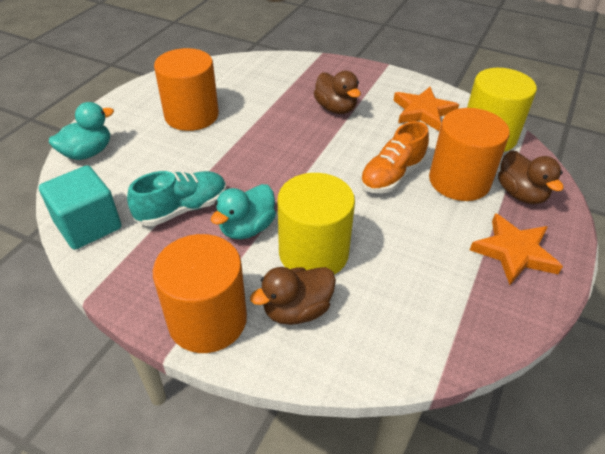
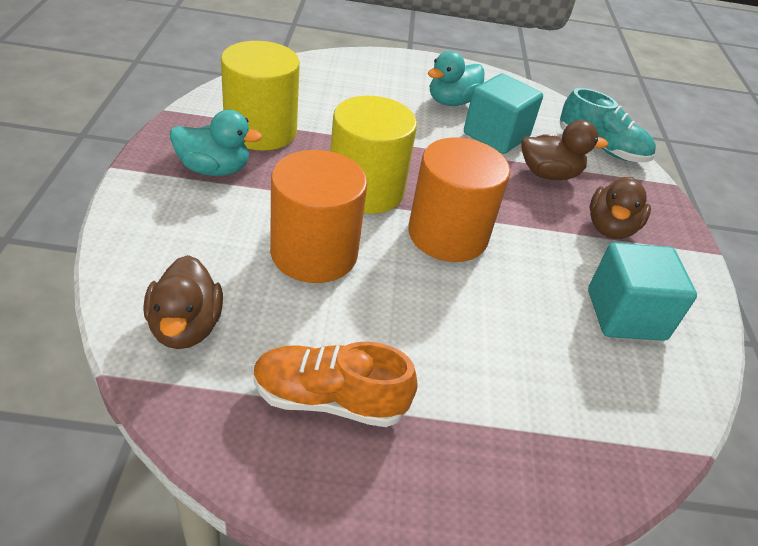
orange cylinder: 3 -> 2
orange star: 2 -> 0
turquoise cube: 1 -> 2

